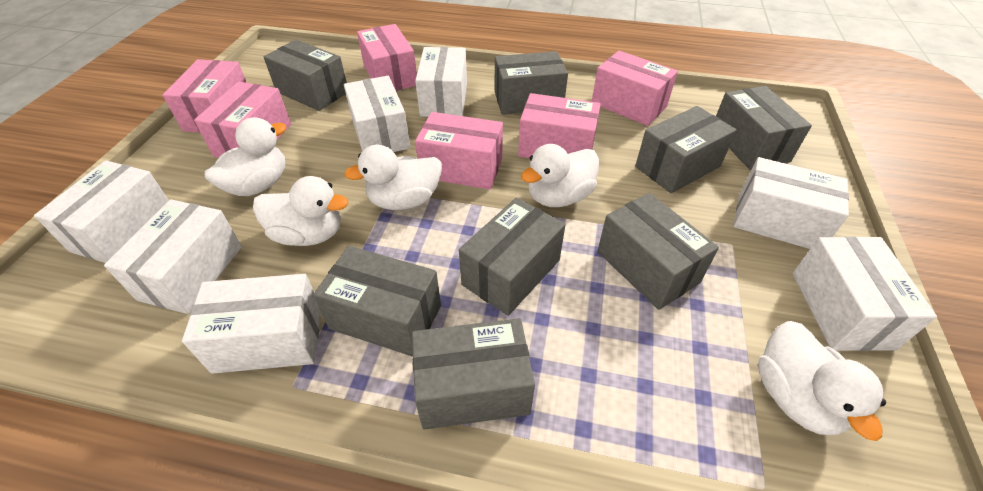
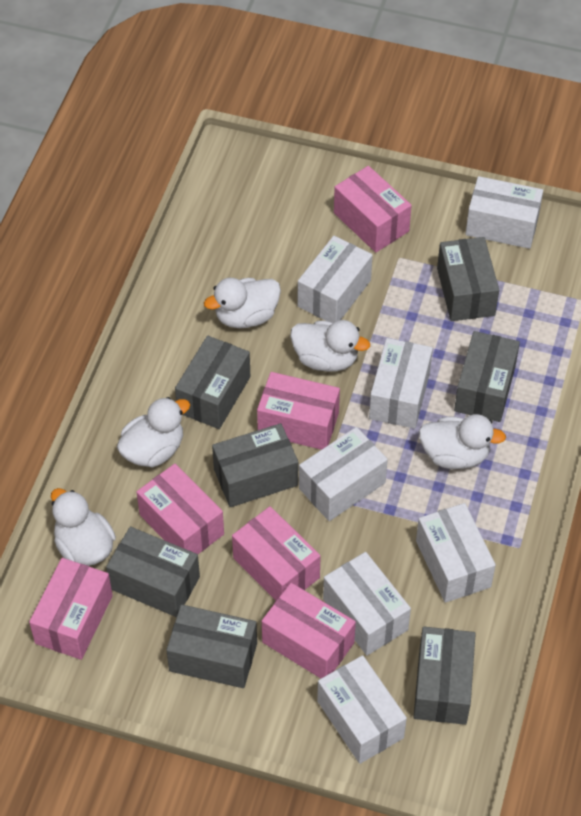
grey box: 8 -> 7

